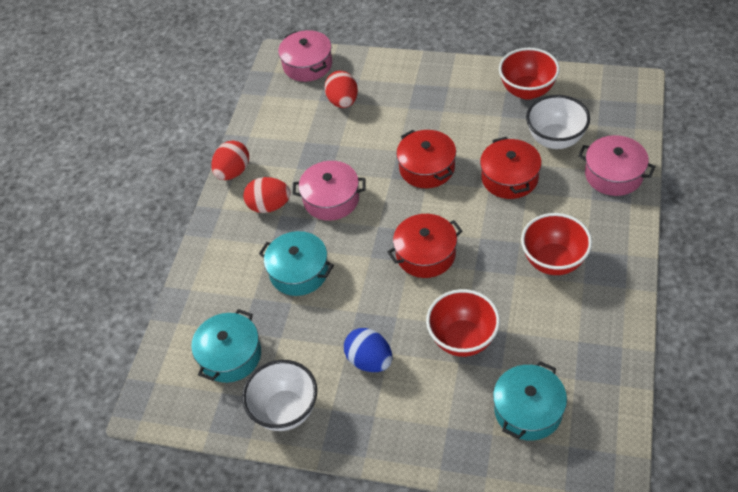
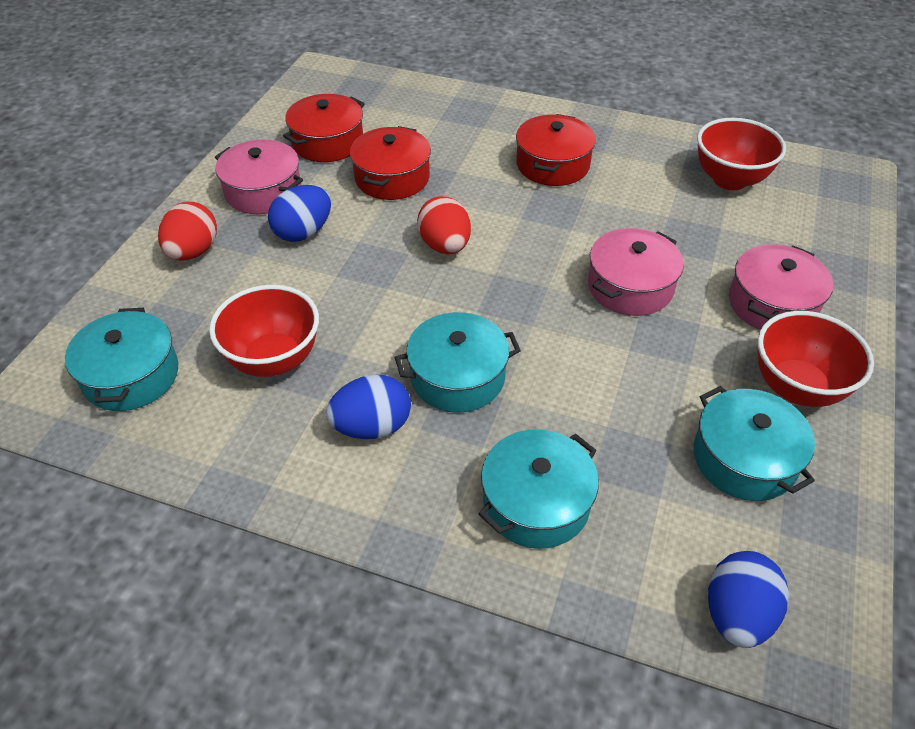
blue egg: 1 -> 3
red egg: 3 -> 2
turquoise pot: 3 -> 4
white bowl: 2 -> 0

